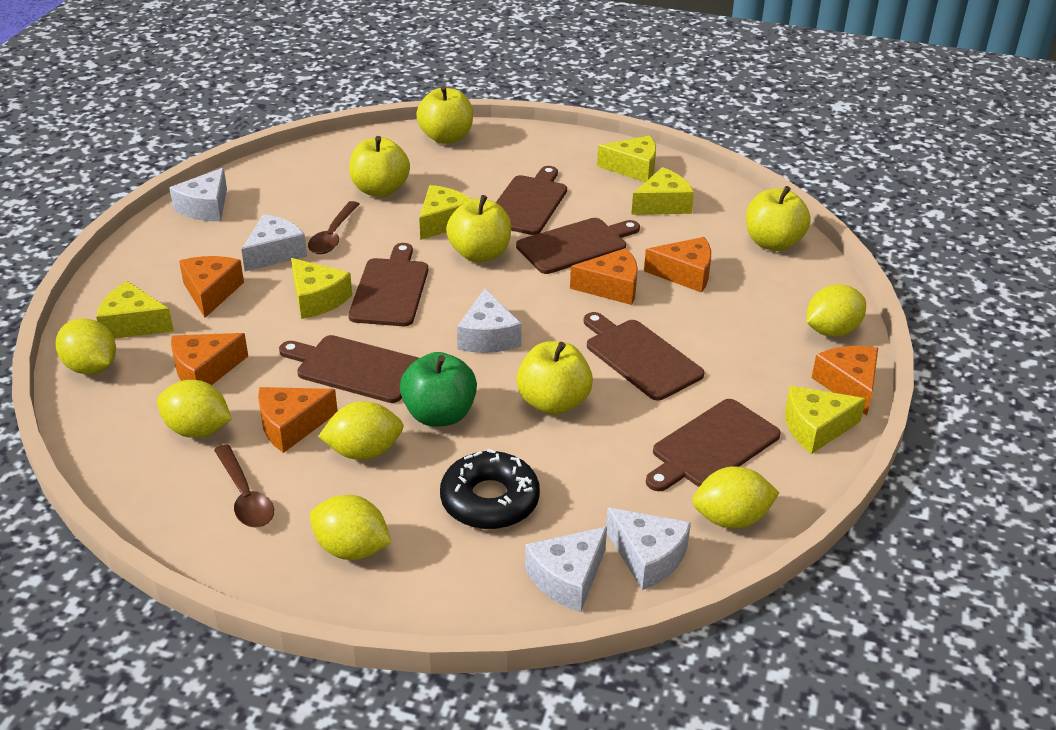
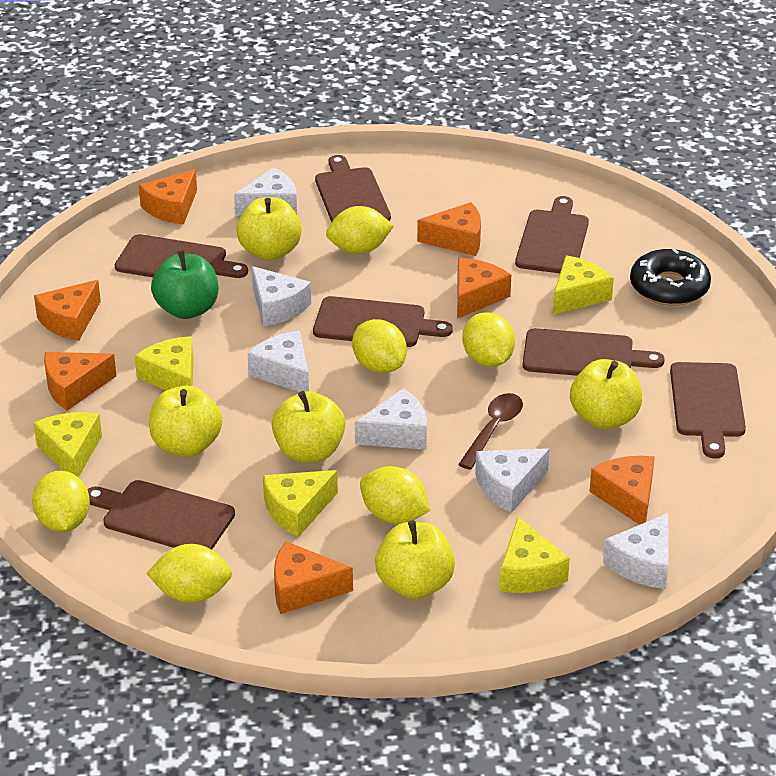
brown cutting board: 6 -> 7
brown spoon: 2 -> 1
orange cheese: 6 -> 7
white cheese: 5 -> 6
yellow cheese: 6 -> 5

